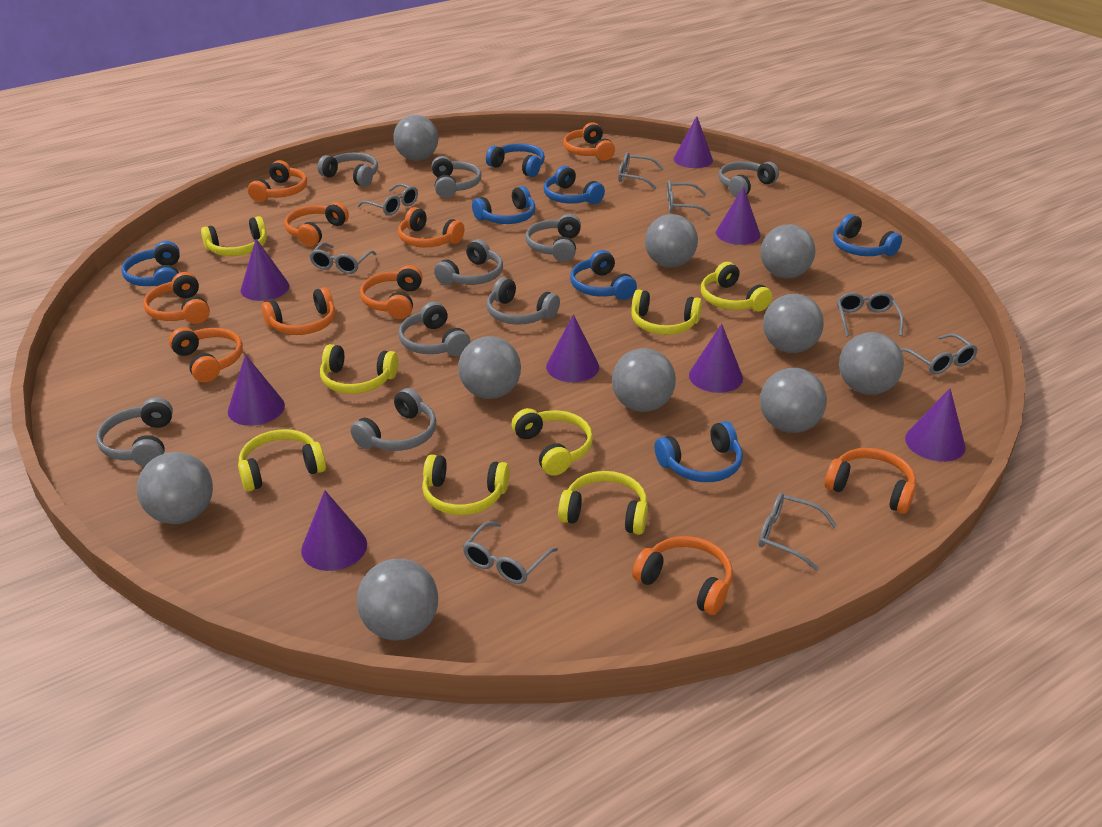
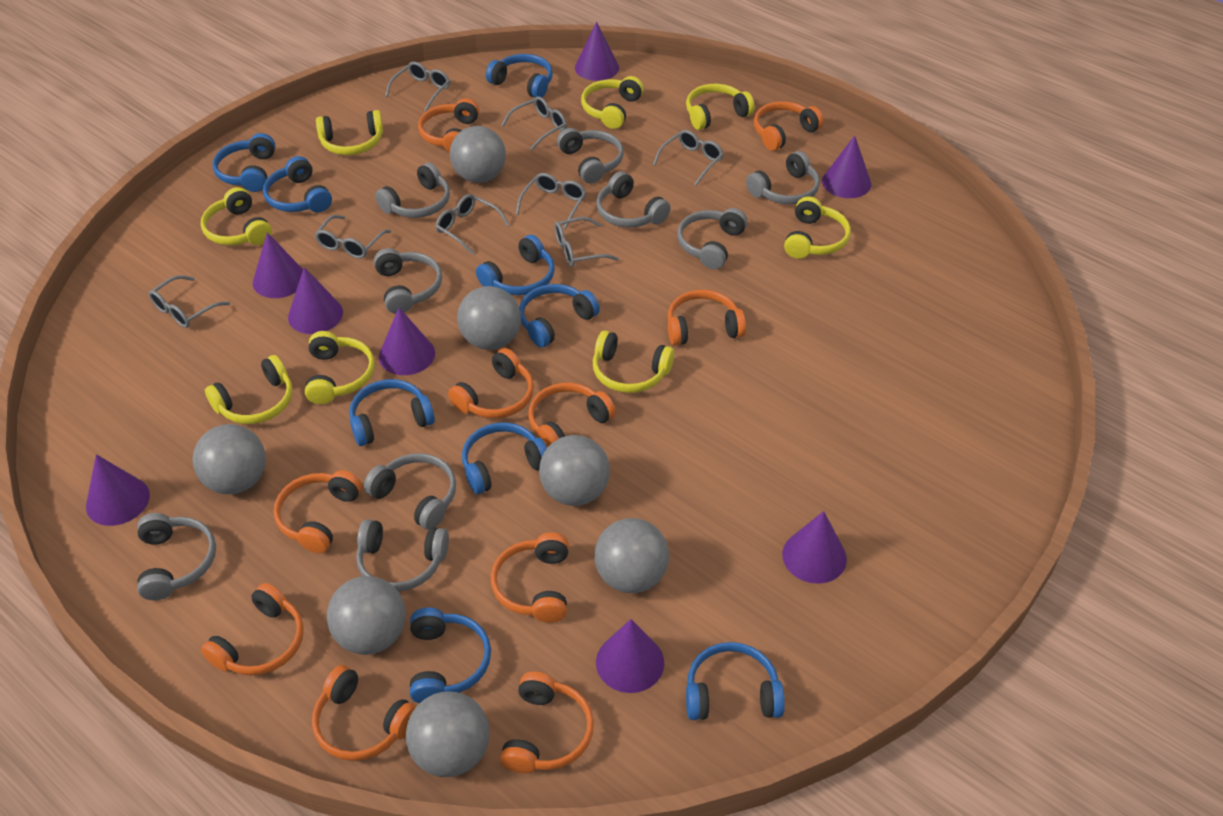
blue headphones: 7 -> 9
grey ball: 10 -> 7

